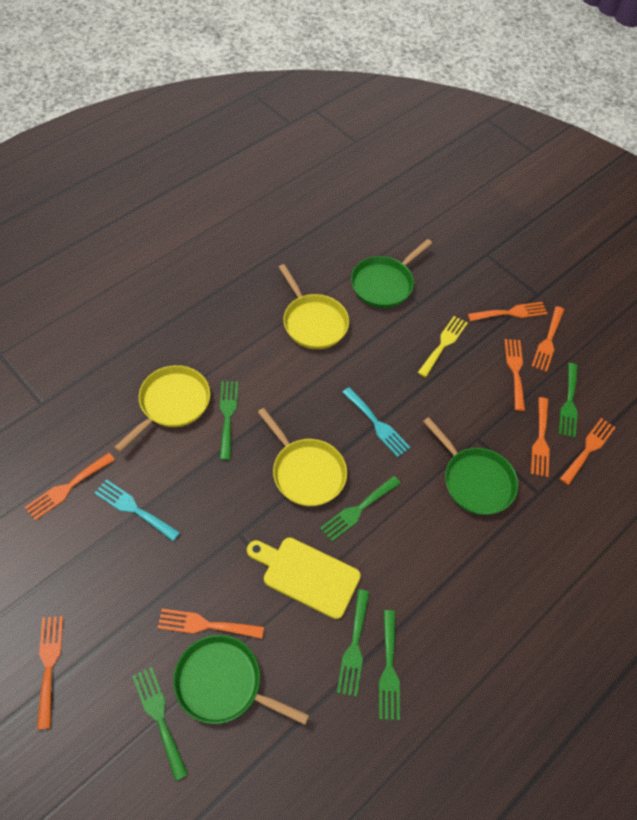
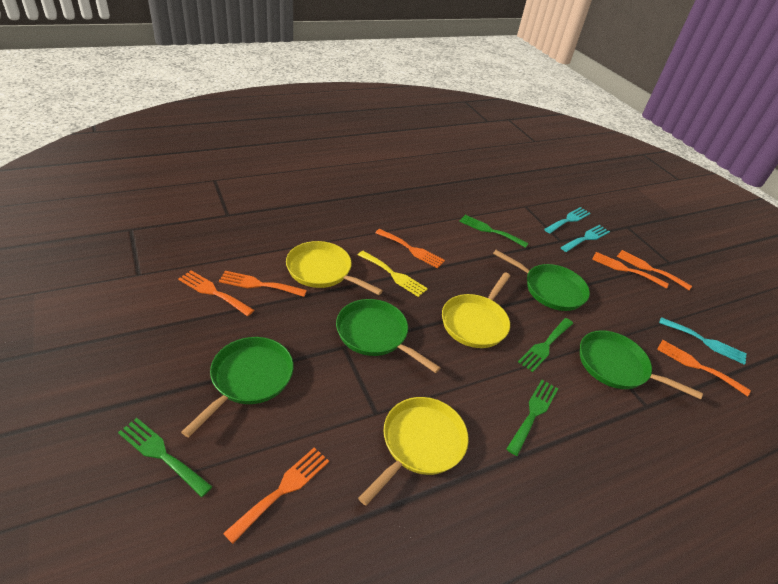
green fork: 6 -> 4
green pan: 3 -> 4
orange fork: 8 -> 7
turquoise fork: 2 -> 3
yellow cutting board: 1 -> 0

